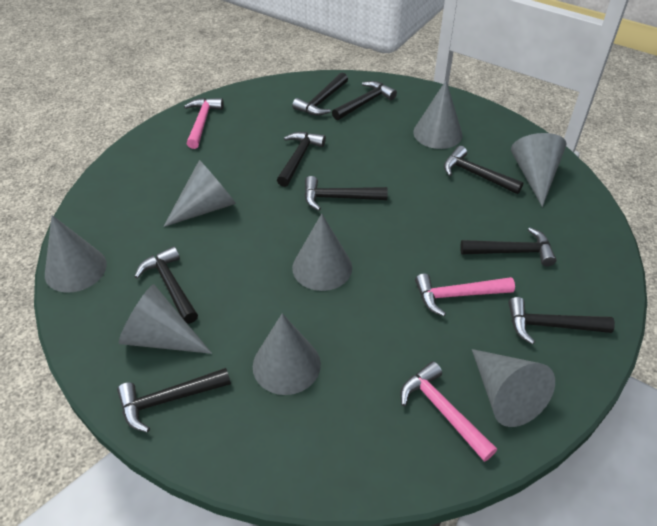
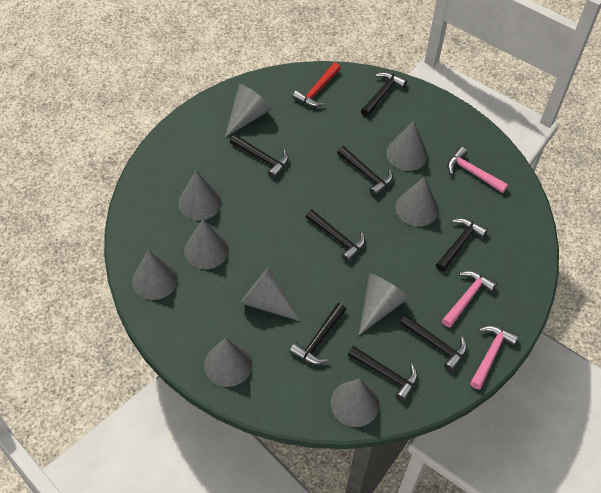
black hammer: 9 -> 8
grey cone: 8 -> 10
red hammer: 0 -> 1

